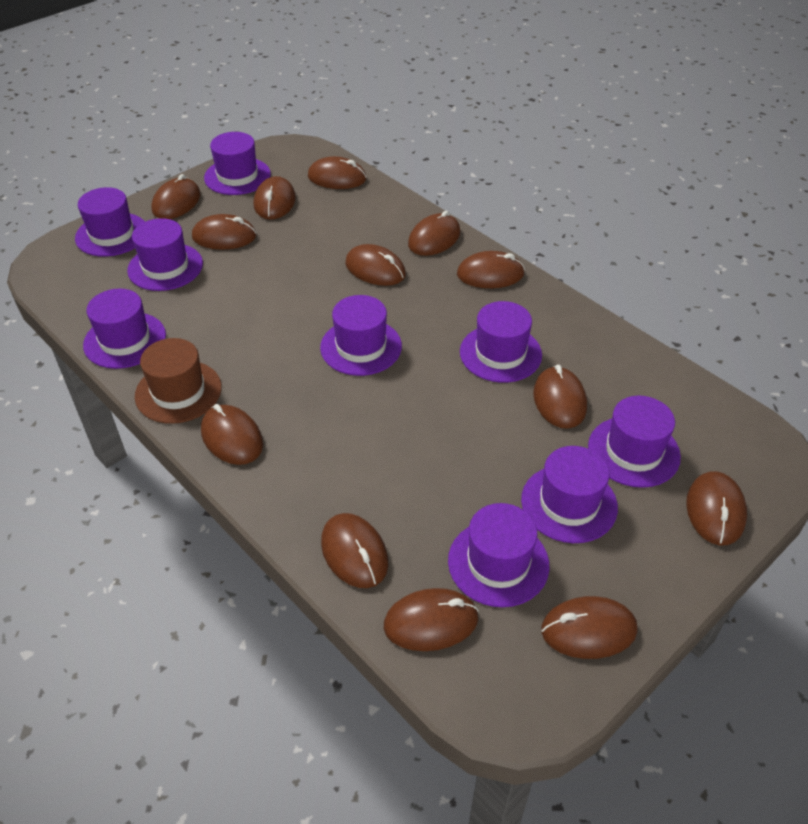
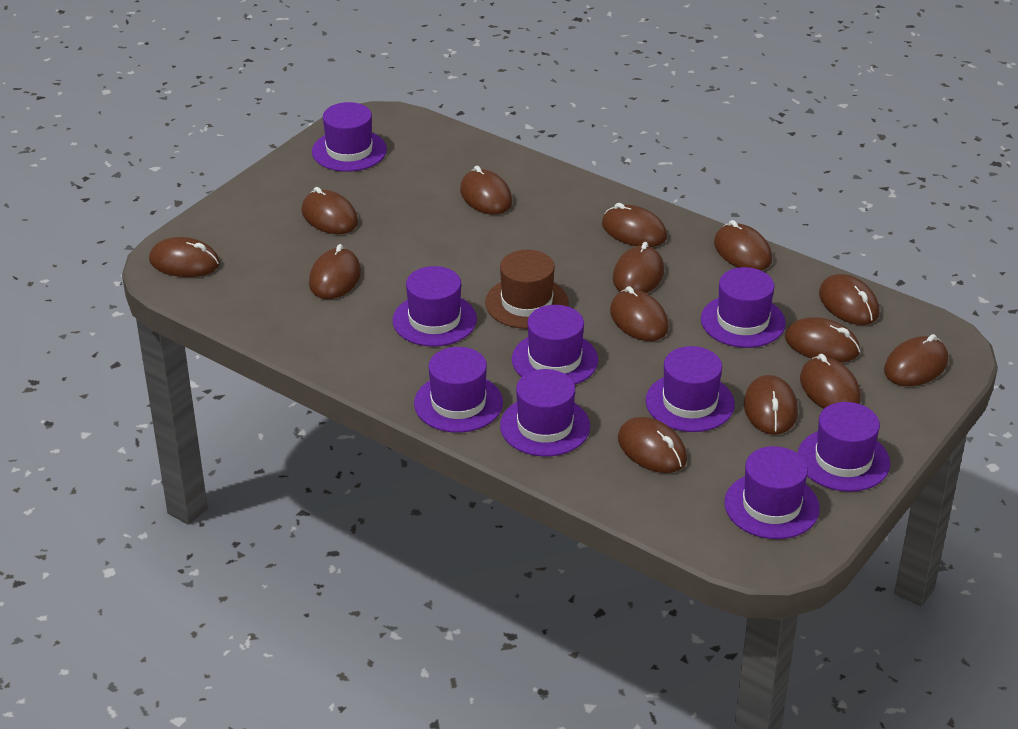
brown mouse: 13 -> 14

